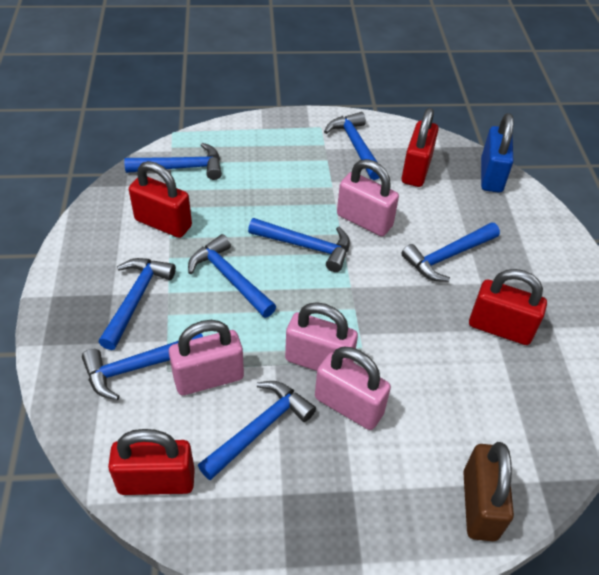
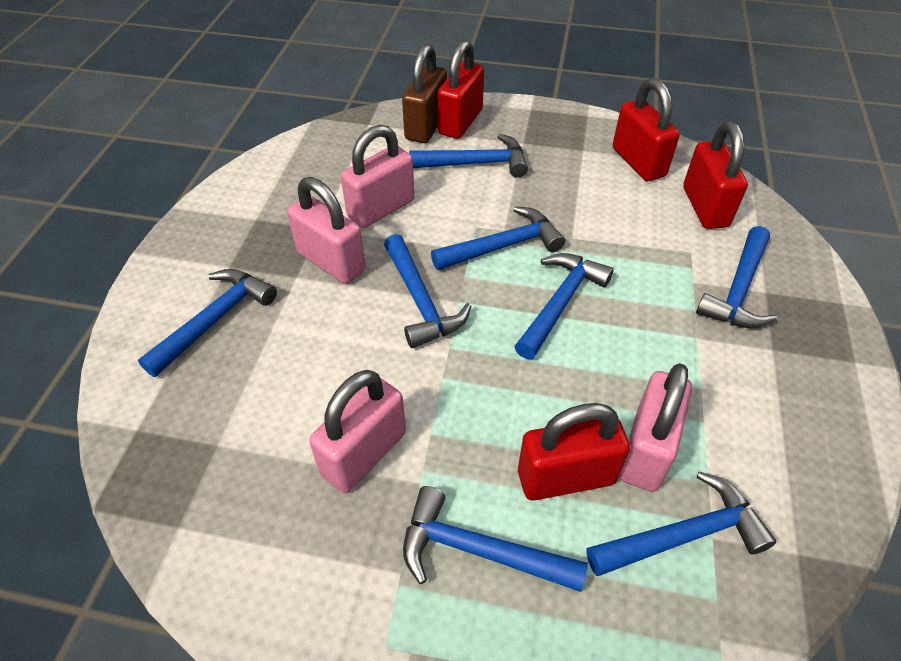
blue padlock: 1 -> 0

